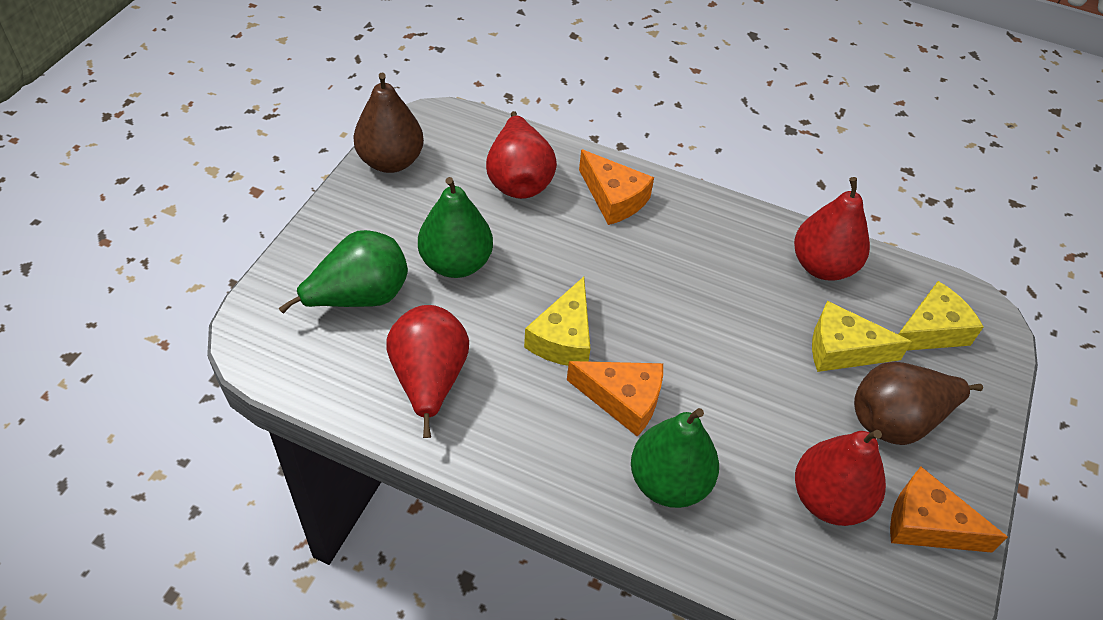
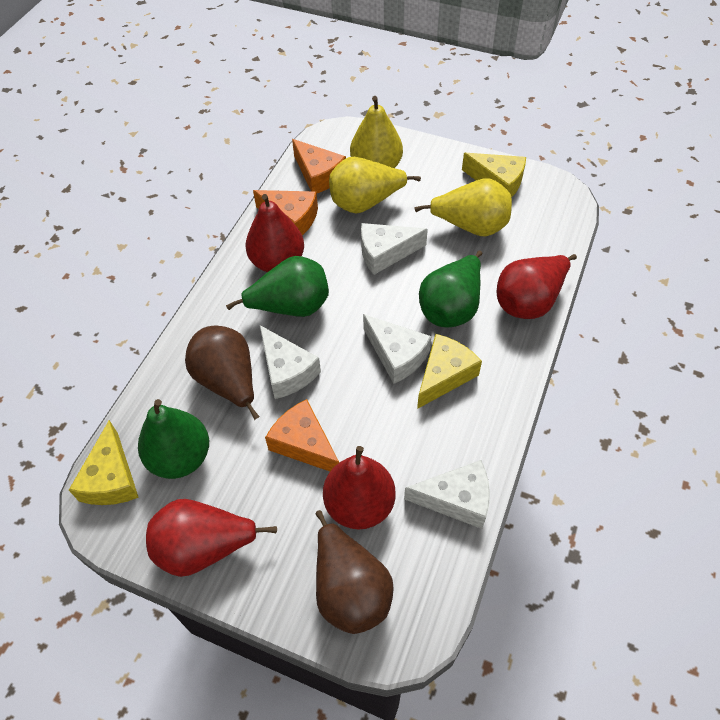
white cheese: 0 -> 4
yellow pear: 0 -> 3

